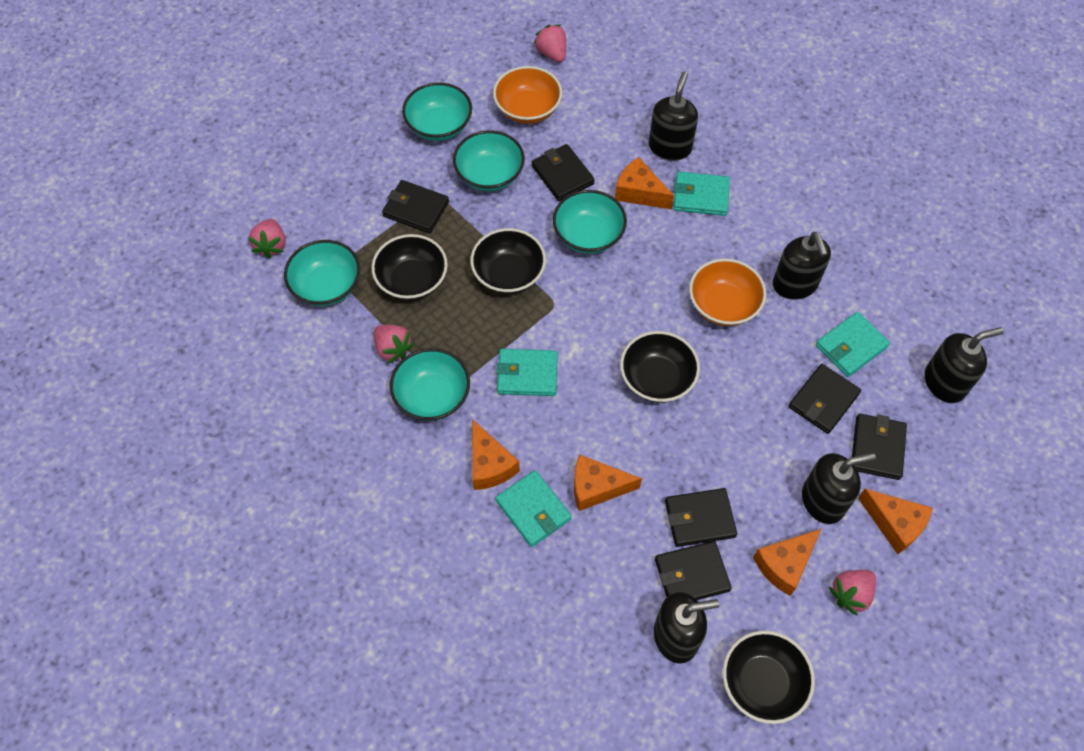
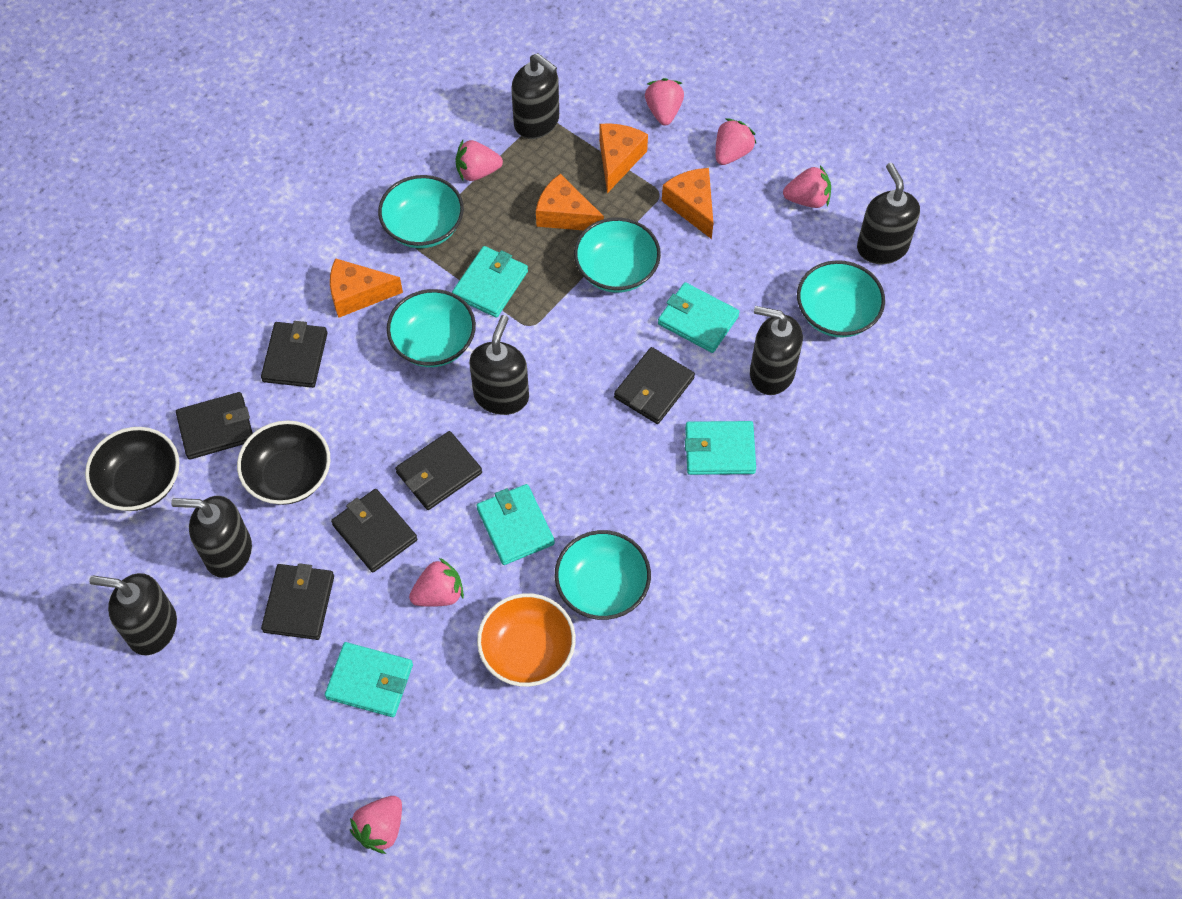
black bowl: 4 -> 2
black soap dispenser: 5 -> 6
orange bowl: 2 -> 1
orange cheese: 5 -> 4
pink strawberry: 4 -> 6
turquoise wallet: 4 -> 5

